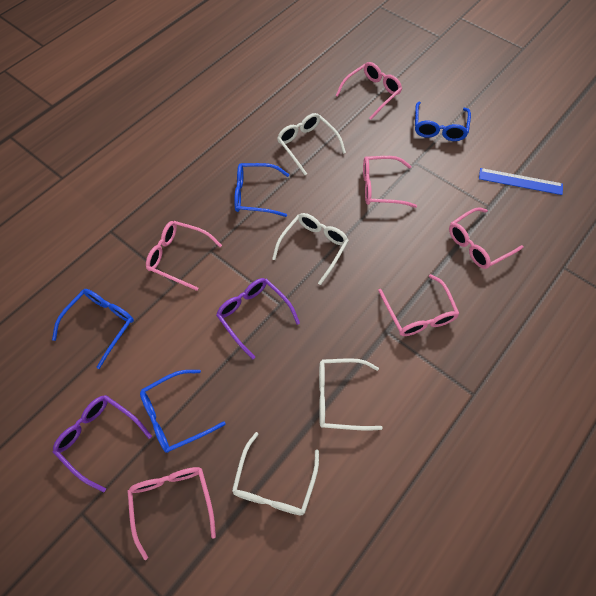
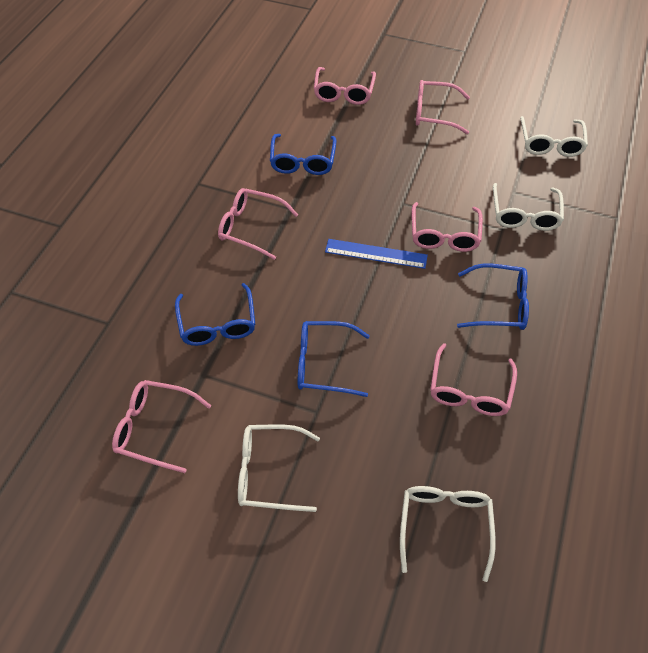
purple glasses: 2 -> 0

